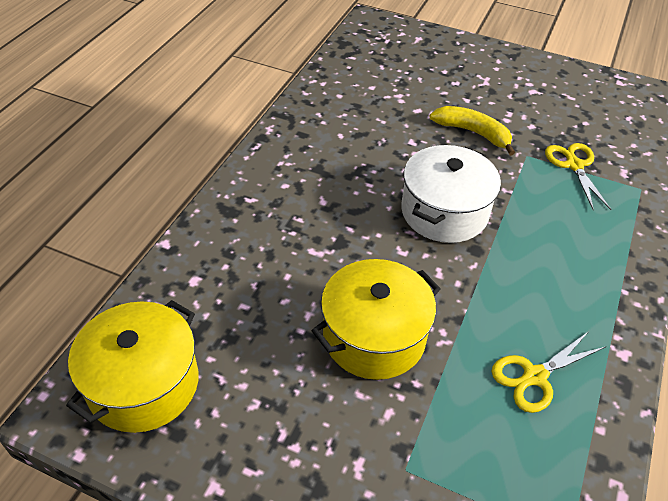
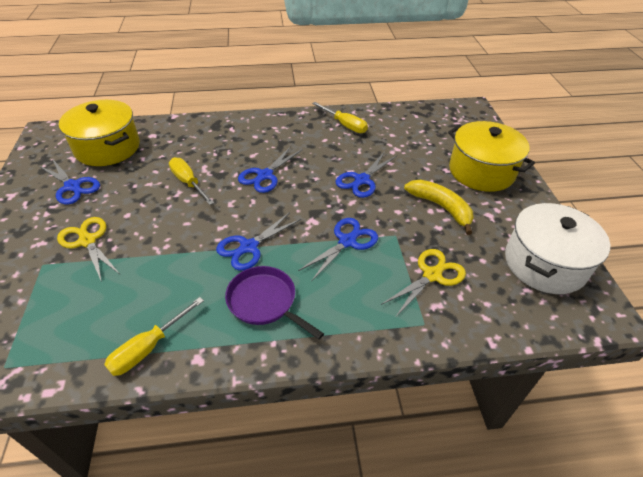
blue scissors: 0 -> 5
purple pan: 0 -> 1
yellow screwdriver: 0 -> 3

